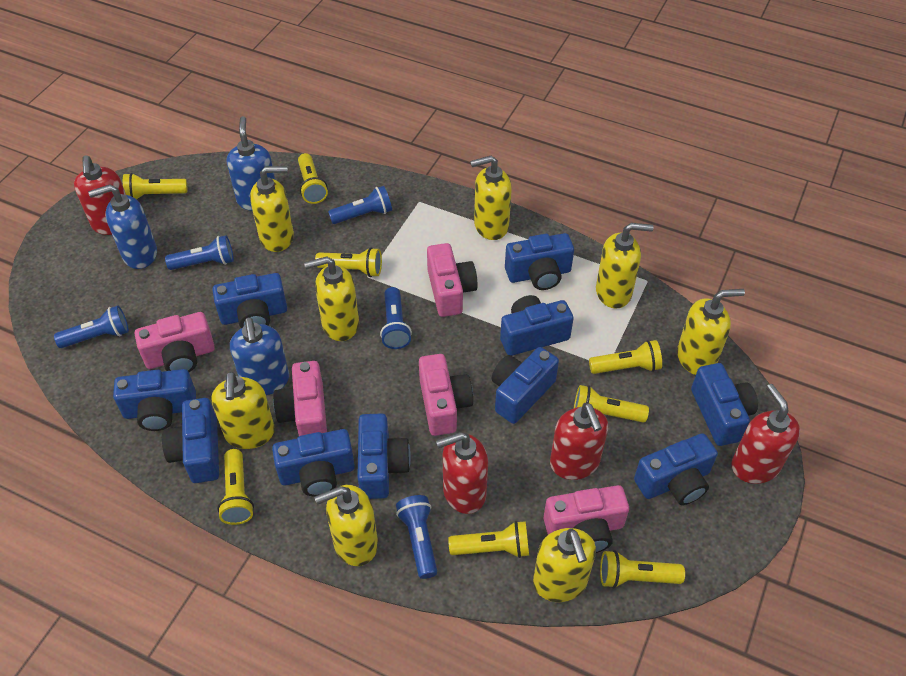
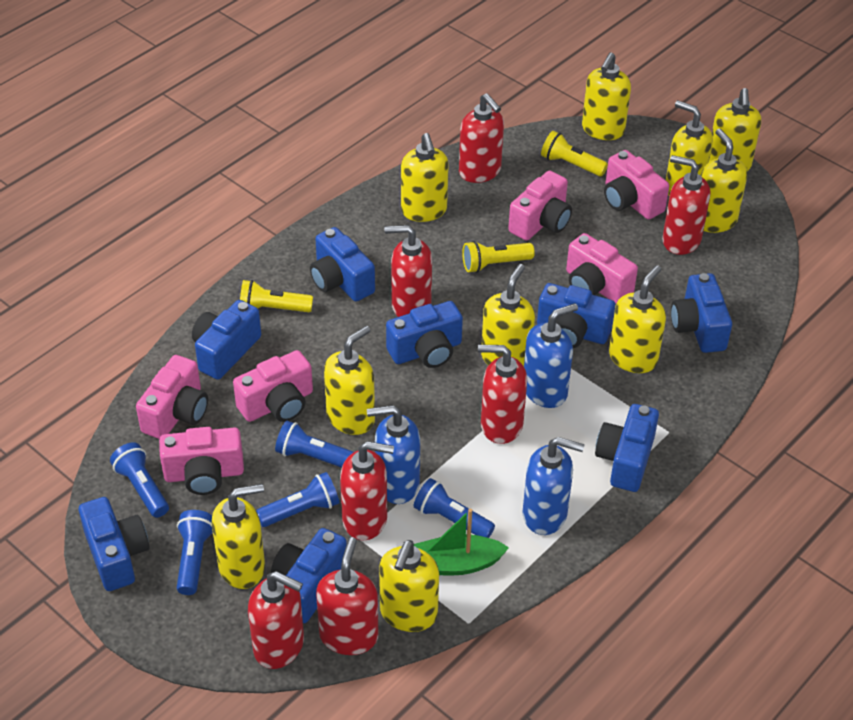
blue camera: 10 -> 8
green boat: 0 -> 1
pink camera: 5 -> 6
red soap dispenser: 4 -> 7
yellow flashlight: 8 -> 3
yellow soap dispenser: 8 -> 10

